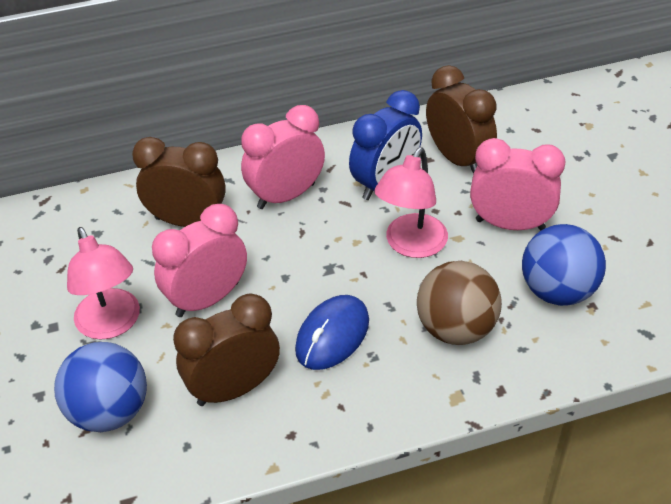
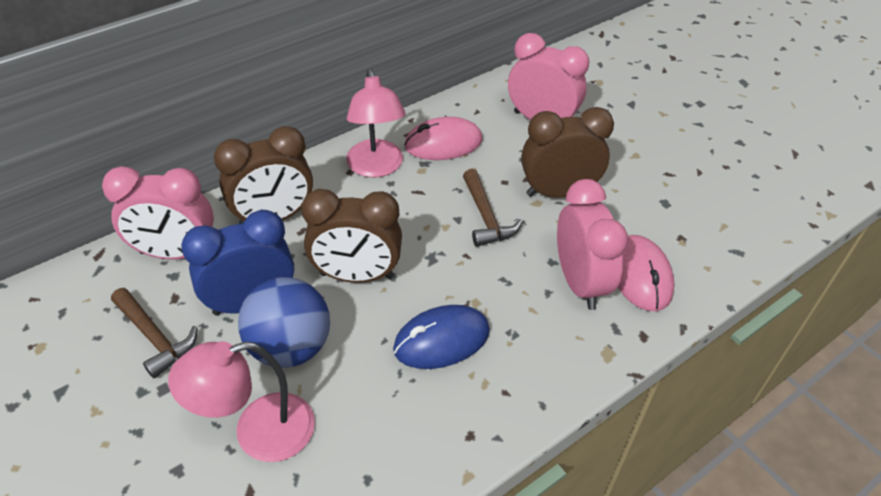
blue ball: 2 -> 1
brown ball: 1 -> 0
brown hammer: 0 -> 2
pink mouse: 0 -> 2

